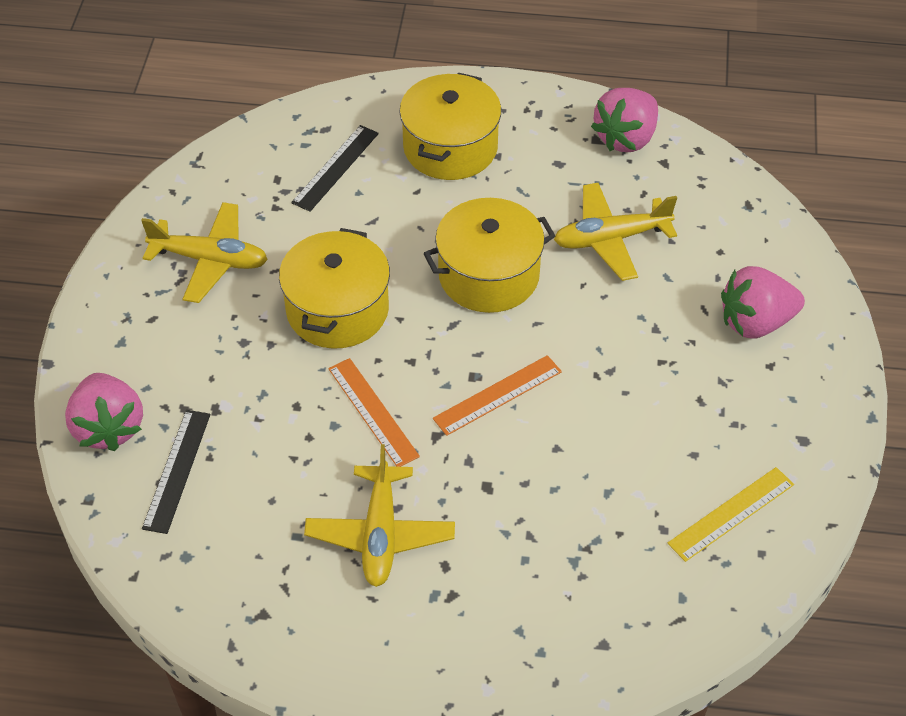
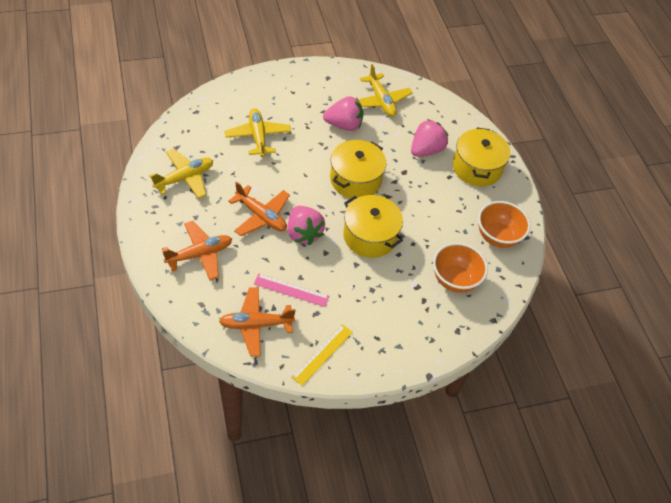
black ruler: 2 -> 0
orange bowl: 0 -> 2
orange plane: 0 -> 3
orange ruler: 2 -> 0
pink ruler: 0 -> 1

